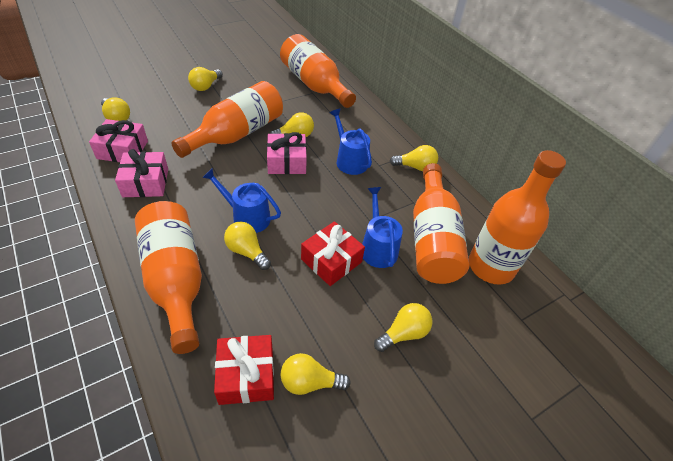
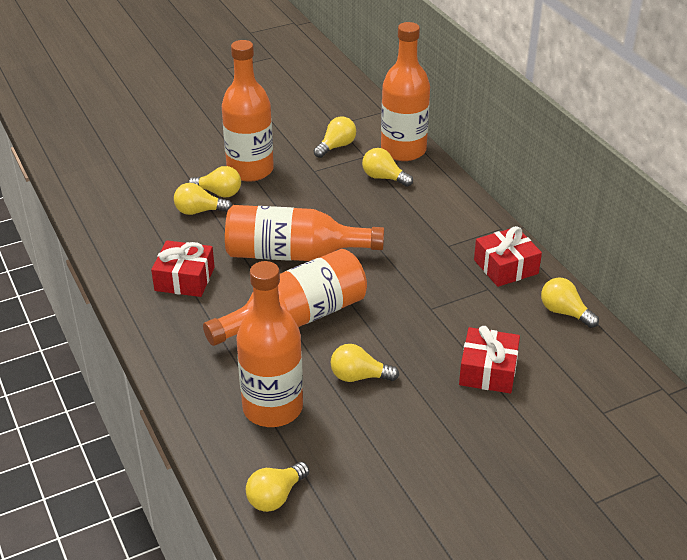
blue watering can: 3 -> 0
pink gift: 3 -> 0
red gift: 2 -> 3

